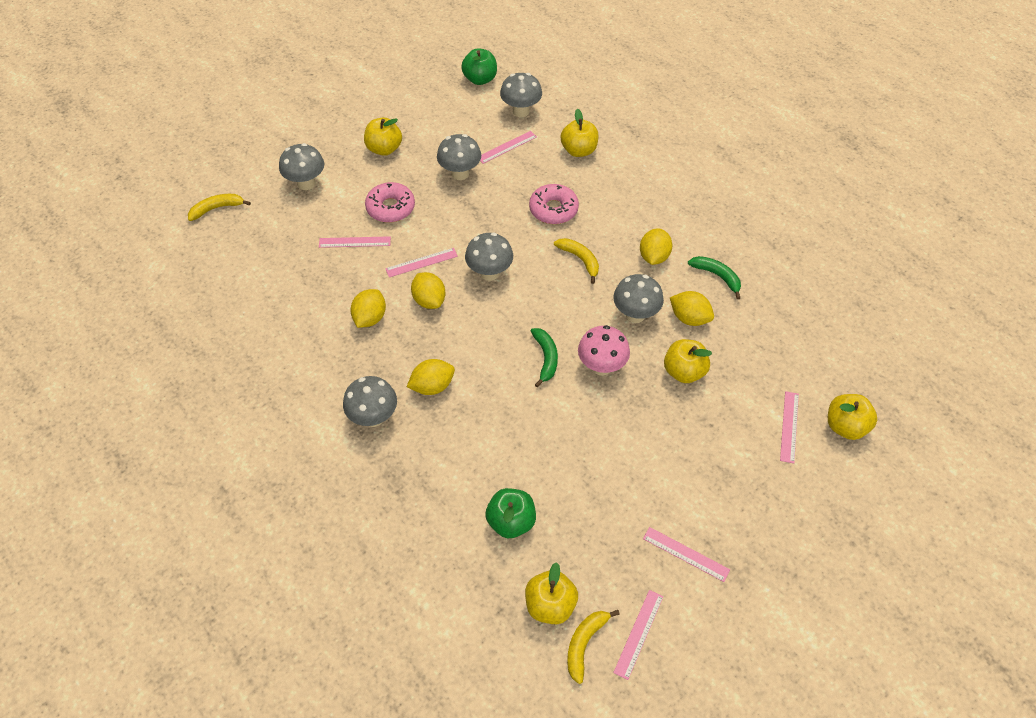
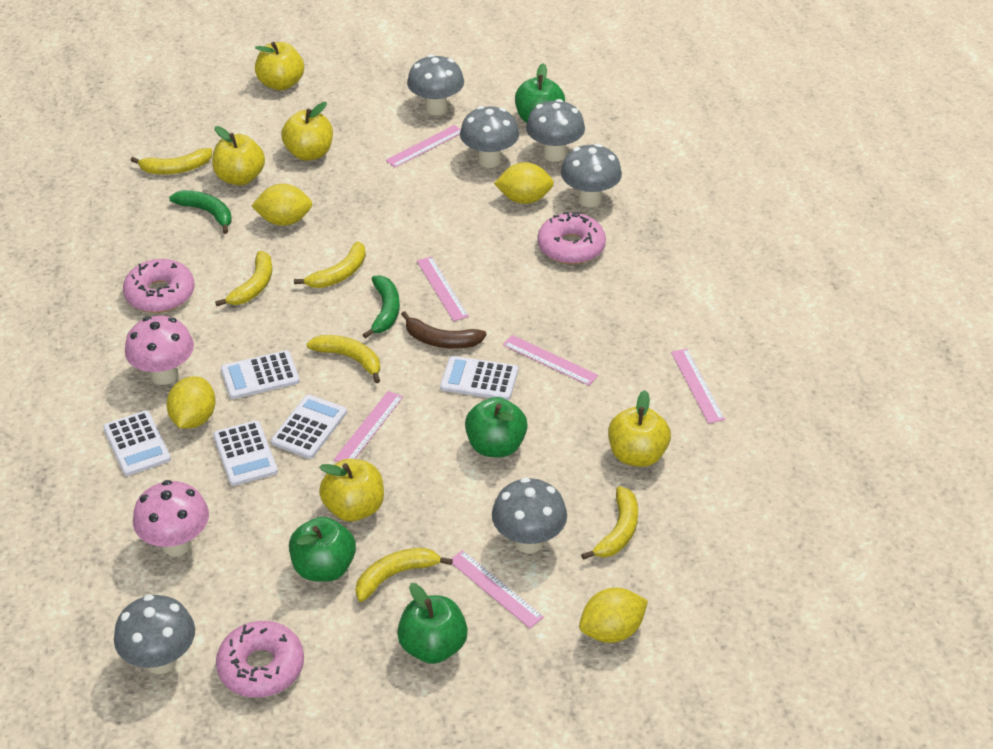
brown banana: 0 -> 1
green apple: 2 -> 4
pink donut: 2 -> 3
pink mushroom: 1 -> 2
white calculator: 0 -> 5
yellow banana: 3 -> 6
yellow lemon: 5 -> 4

